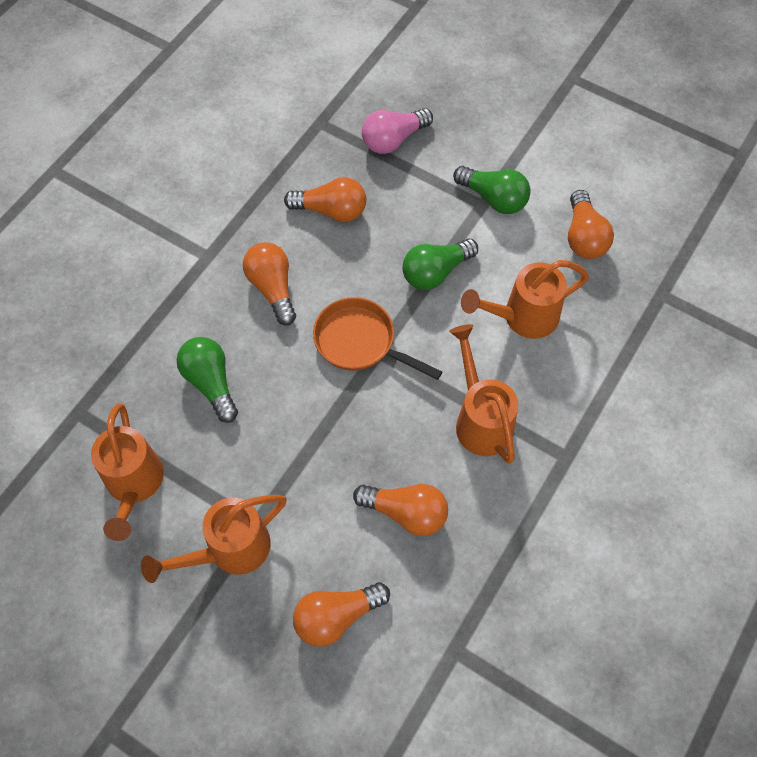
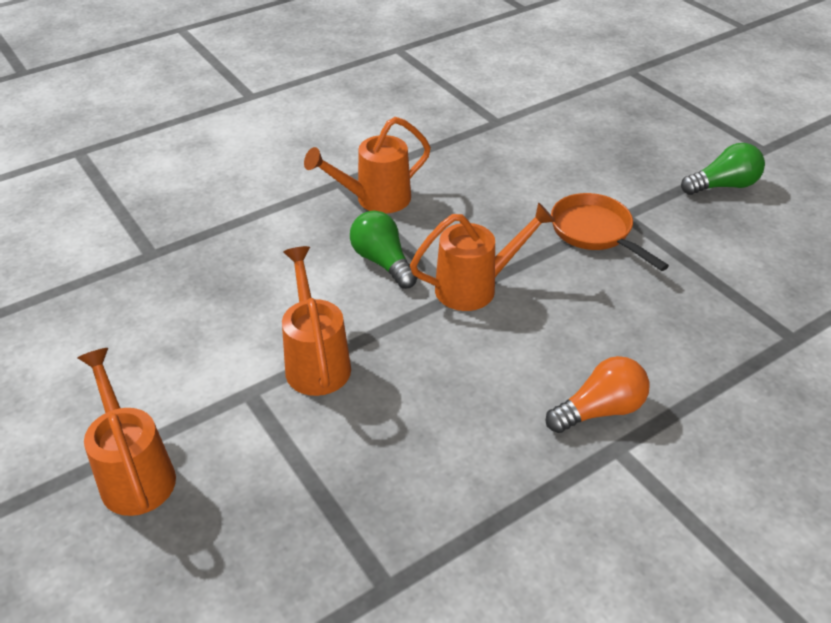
green light bulb: 3 -> 2
orange light bulb: 5 -> 1
pink light bulb: 1 -> 0

